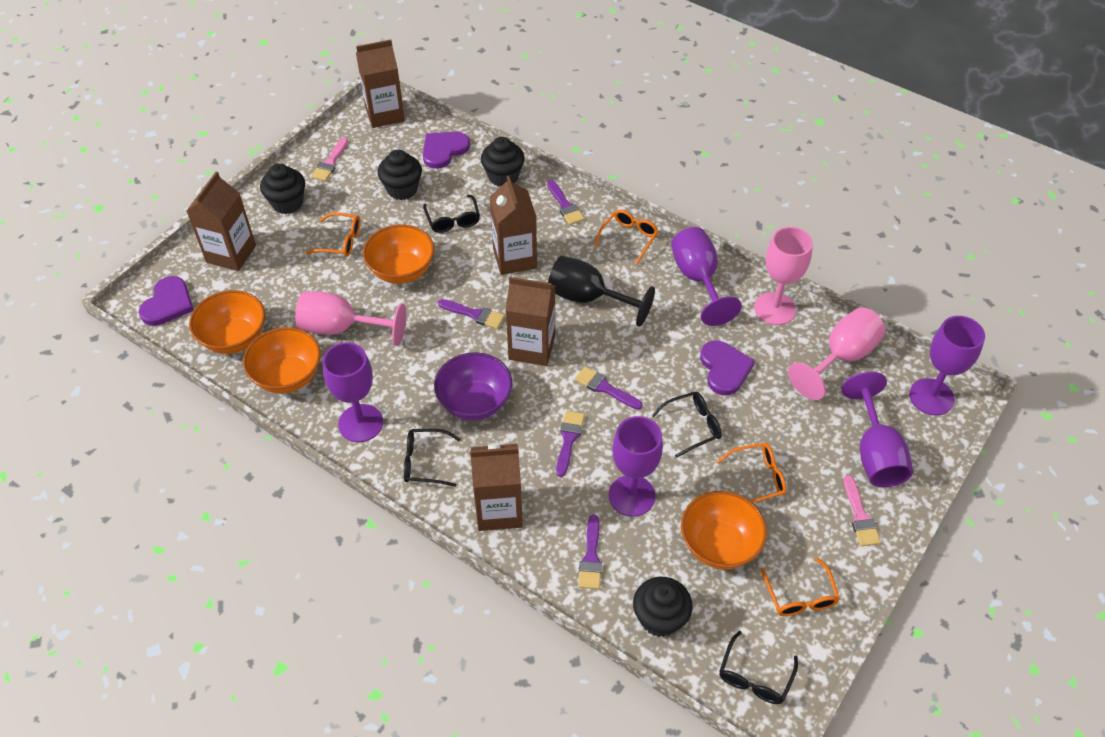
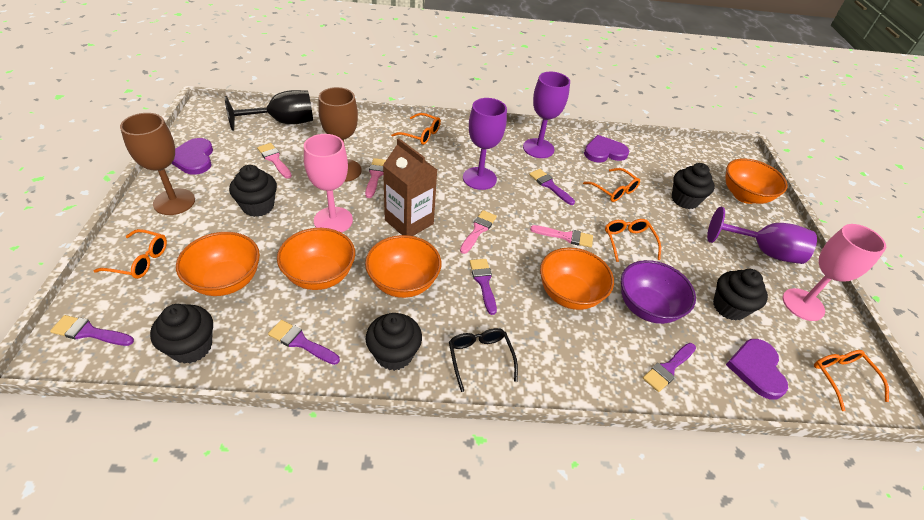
black cupcake: 4 -> 5
black glasses: 4 -> 1
brown carton: 5 -> 1
brown goblet: 0 -> 2
orange bowl: 4 -> 5
orange glasses: 4 -> 5
pink brush: 2 -> 4
pink goblet: 3 -> 2
purple goblet: 5 -> 3

